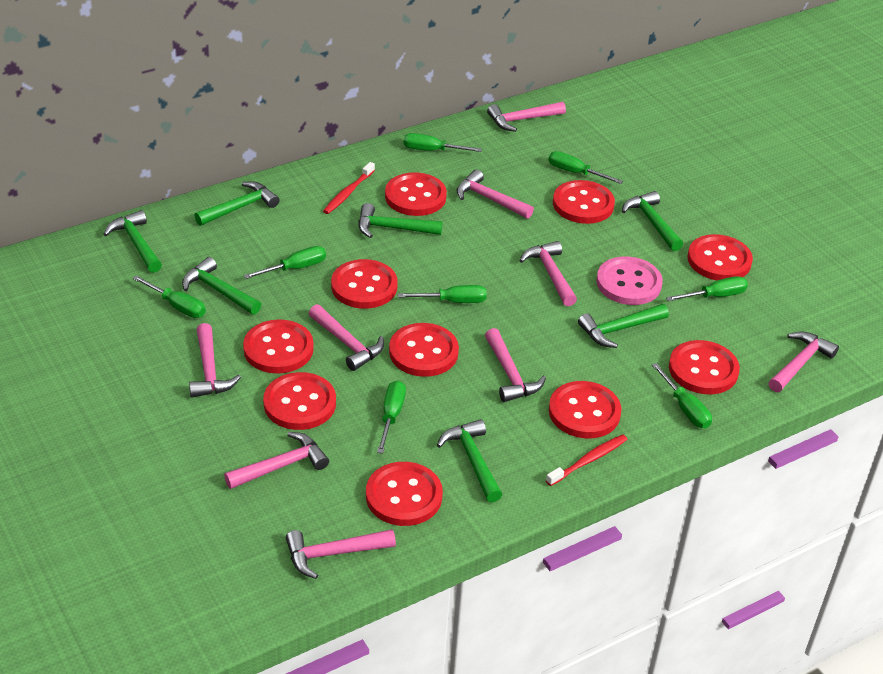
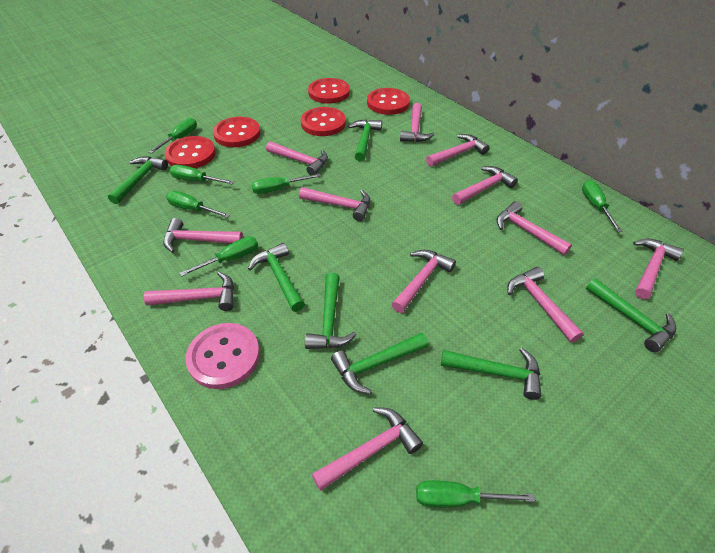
green screwdriver: 8 -> 7
pink hammer: 9 -> 12
red button: 10 -> 5
red toothbrush: 2 -> 0

